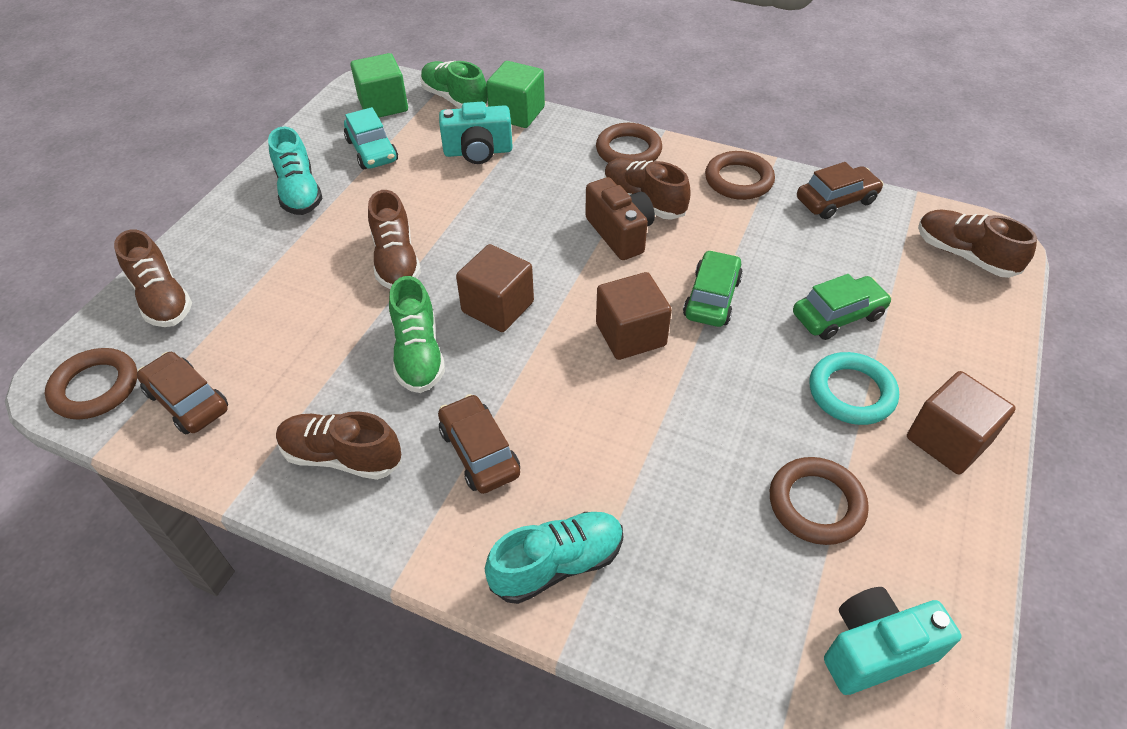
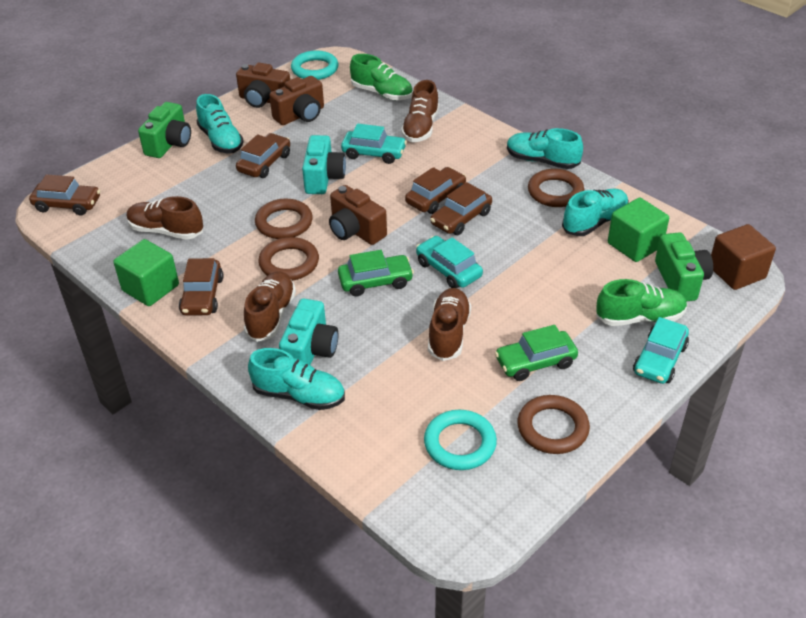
brown camera: 1 -> 3
brown car: 3 -> 5
brown cube: 3 -> 1
brown shoe: 5 -> 4
green camera: 0 -> 2
turquoise car: 1 -> 3
turquoise ring: 1 -> 2
turquoise shoe: 2 -> 4

